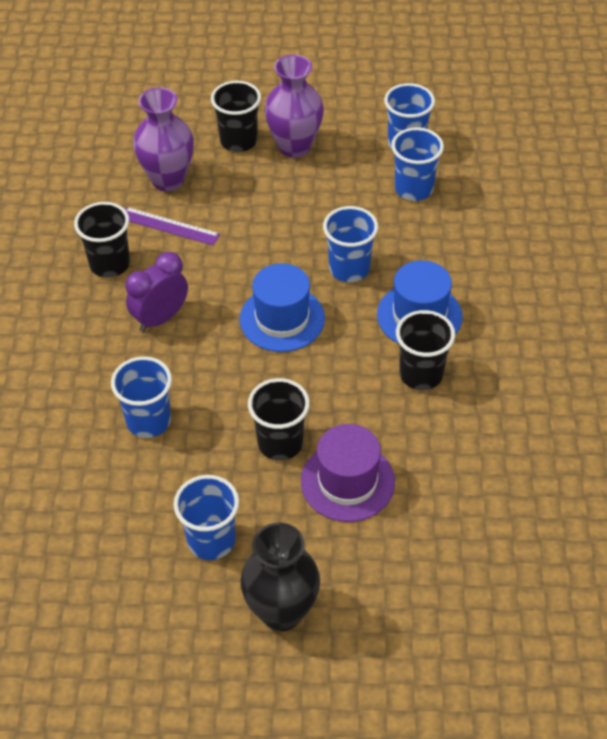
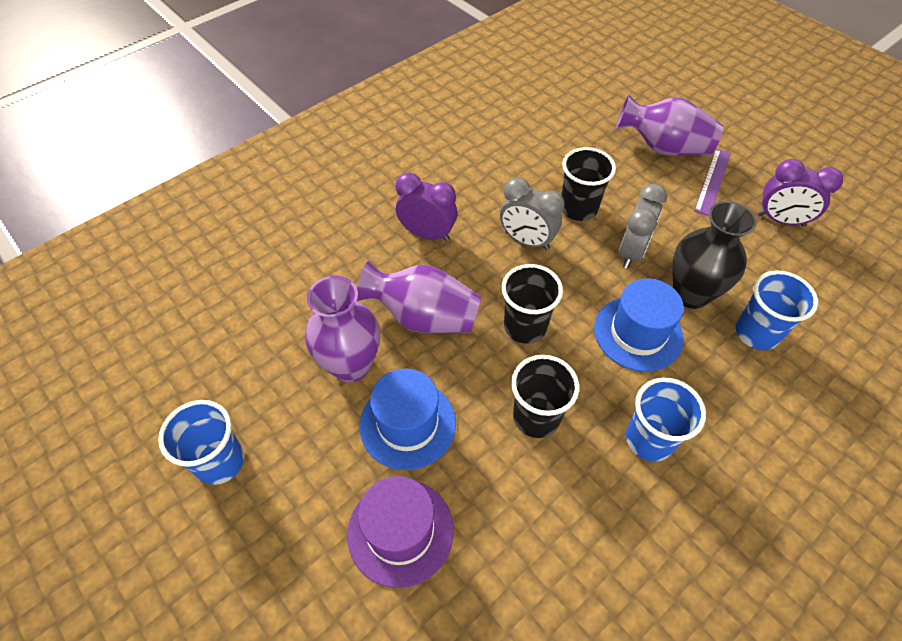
black cup: 4 -> 3
blue cup: 5 -> 3
grey clock: 0 -> 2
purple clock: 1 -> 2
purple vase: 2 -> 3

